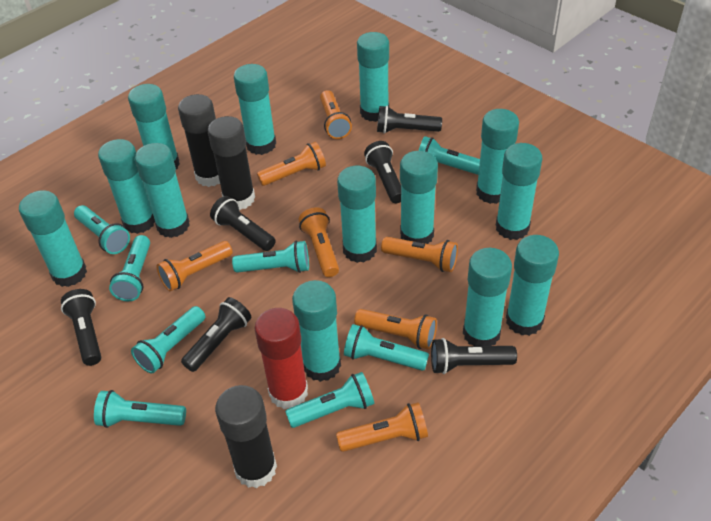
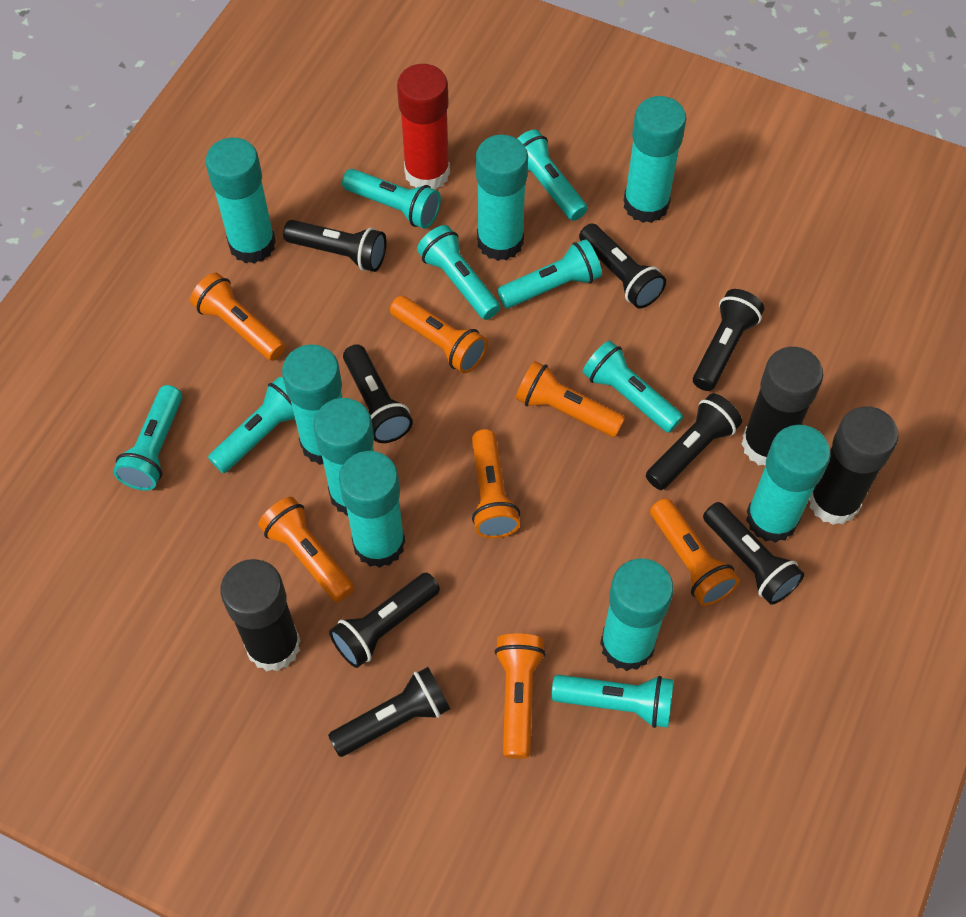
black flashlight: 6 -> 8
turquoise glue stick: 13 -> 8

